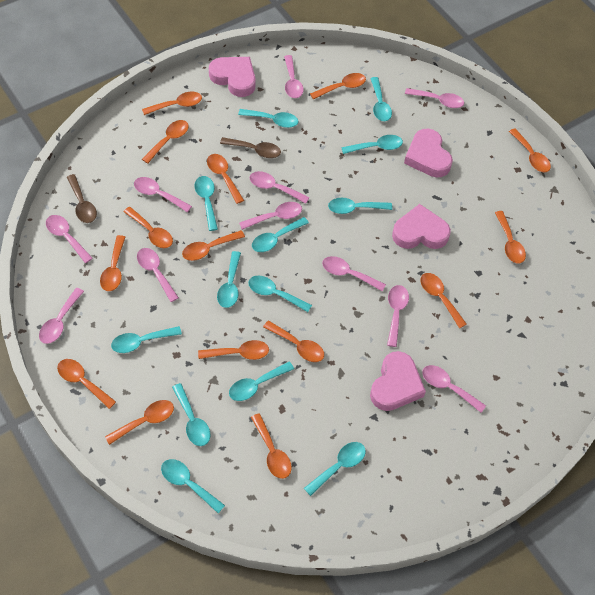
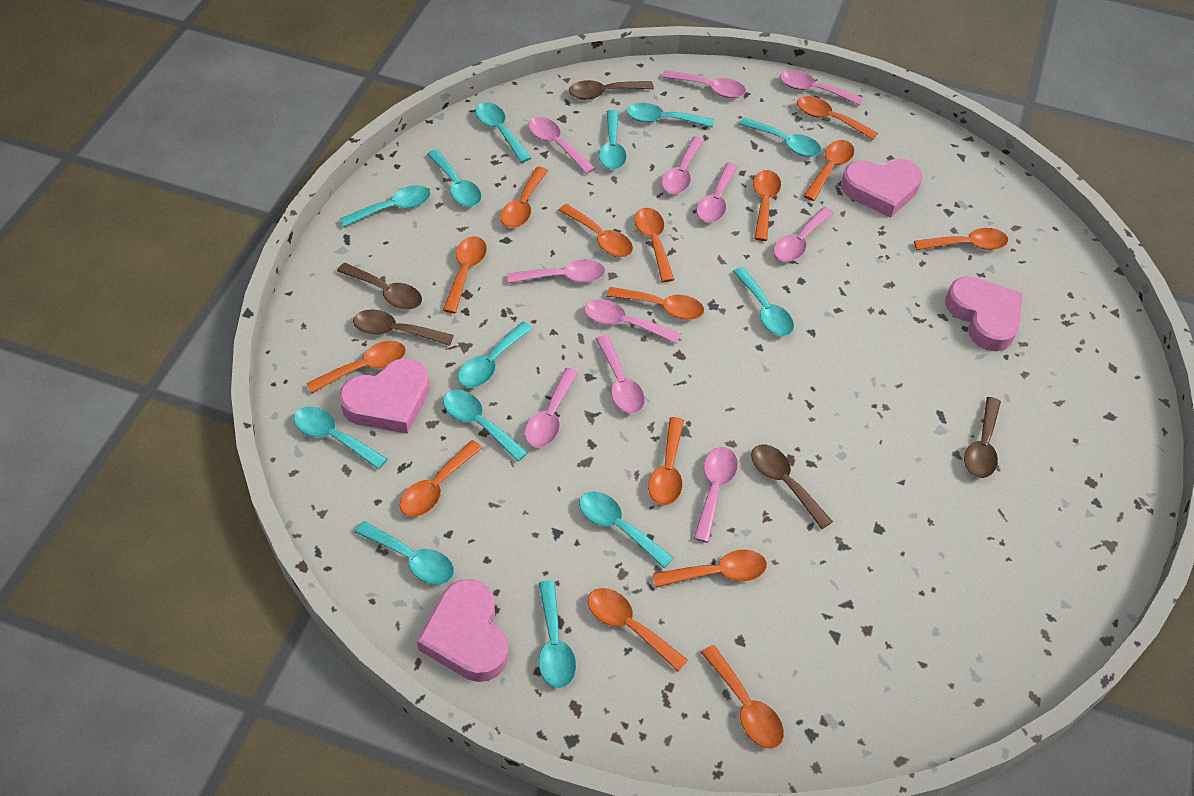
brown spoon: 2 -> 5

